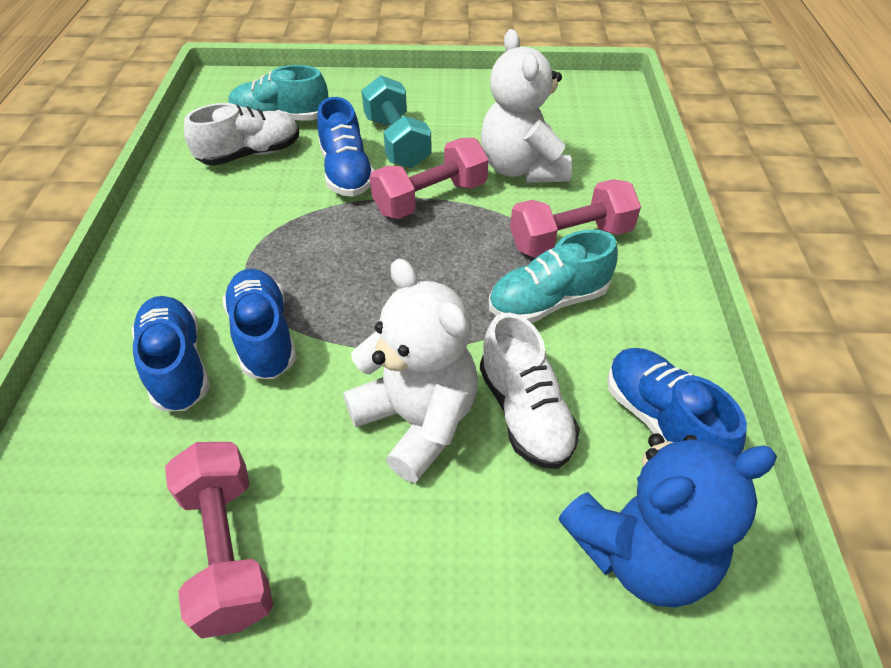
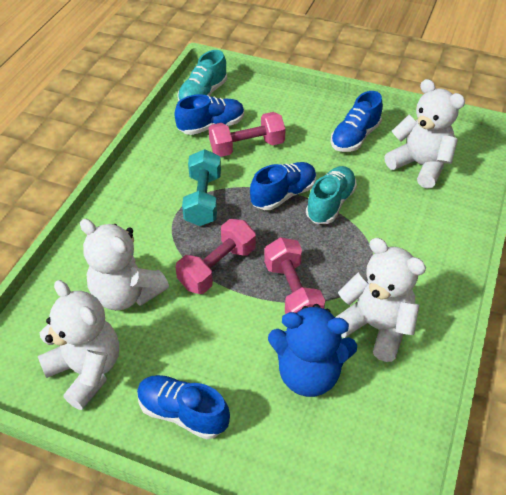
white shoe: 2 -> 0
white teddy bear: 2 -> 4

